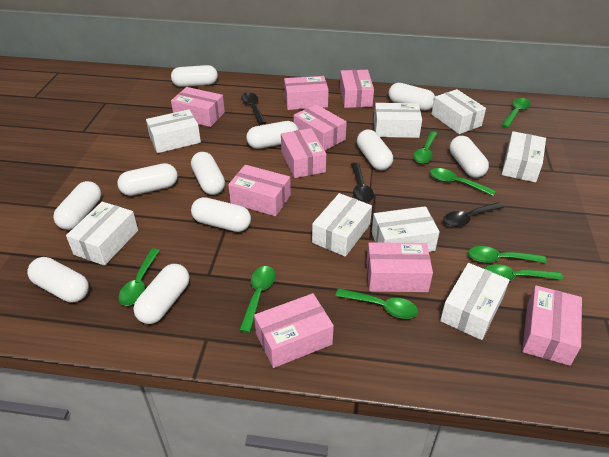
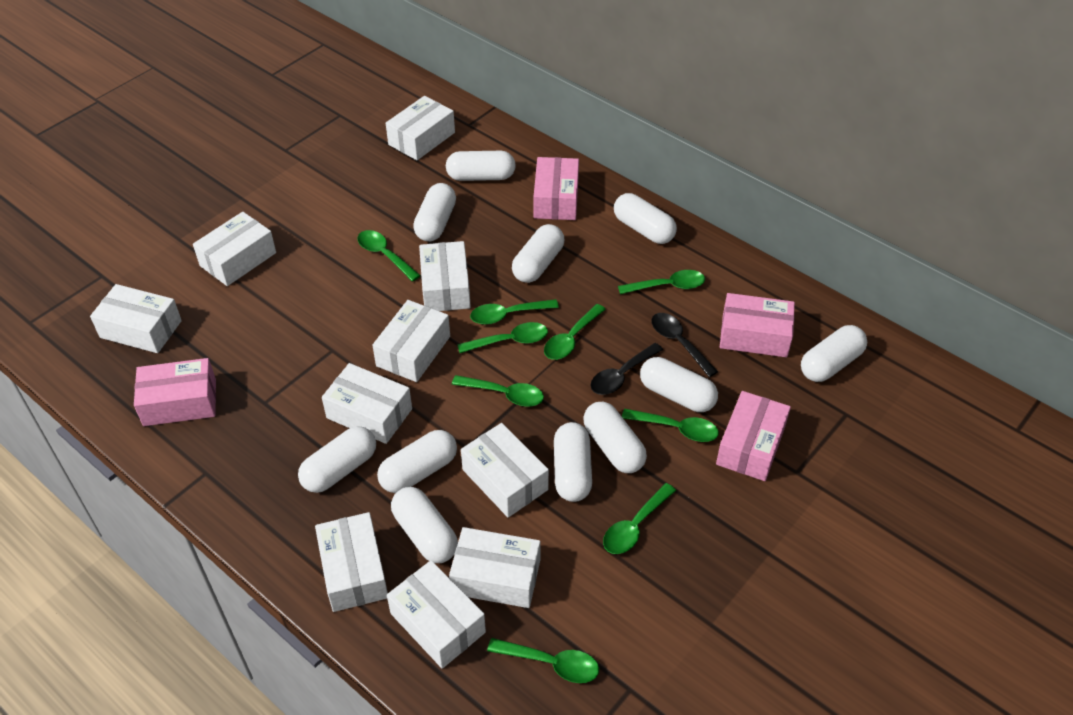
black spoon: 3 -> 2
green spoon: 8 -> 9
pink box: 9 -> 4
white box: 8 -> 10

